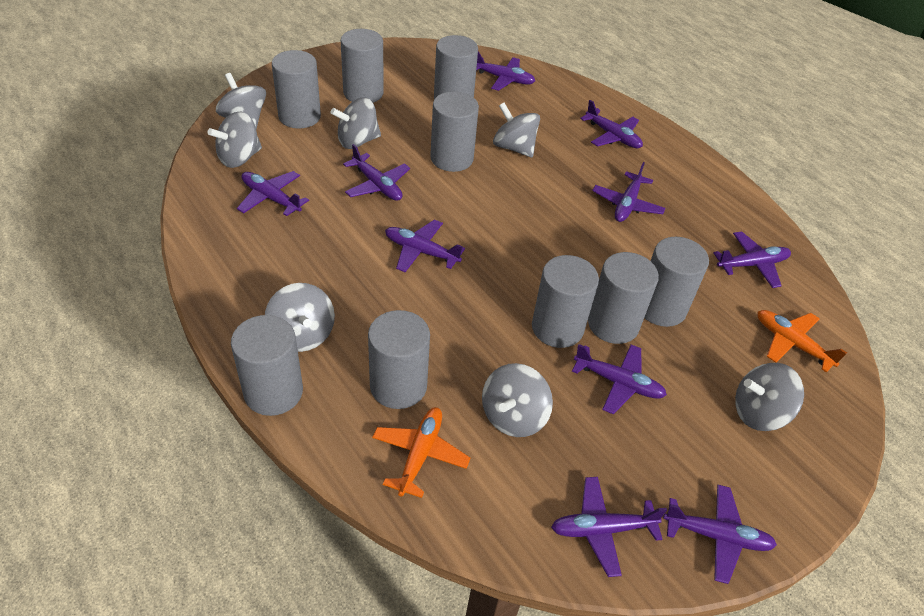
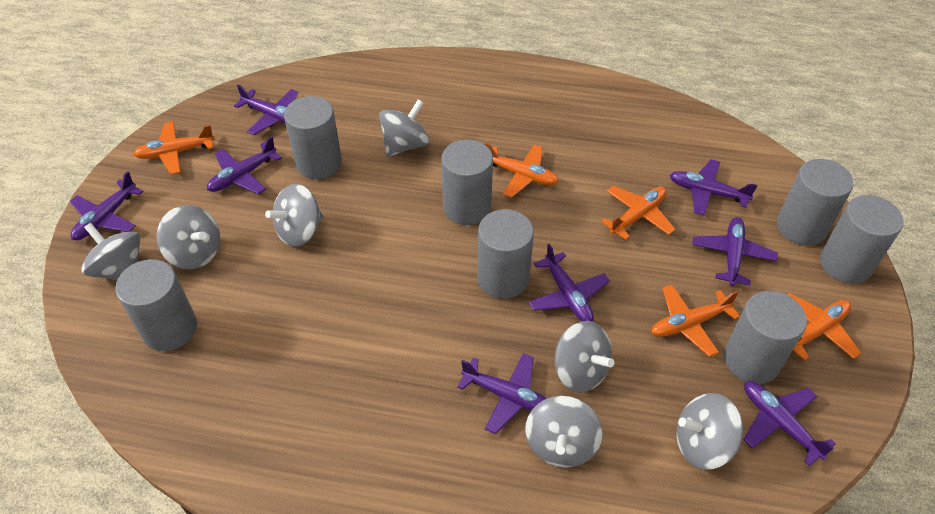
grey cylinder: 9 -> 7
orange plane: 2 -> 5
purple plane: 10 -> 8

